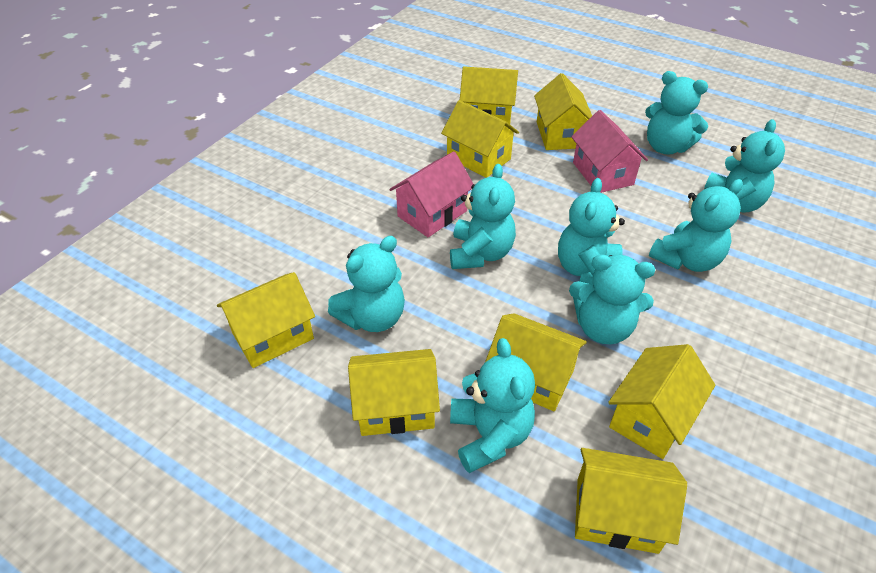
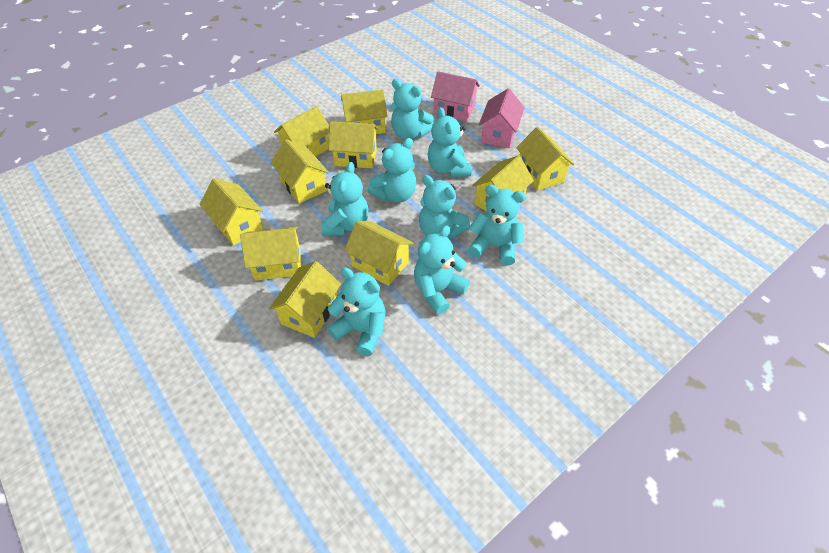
yellow house: 8 -> 10

